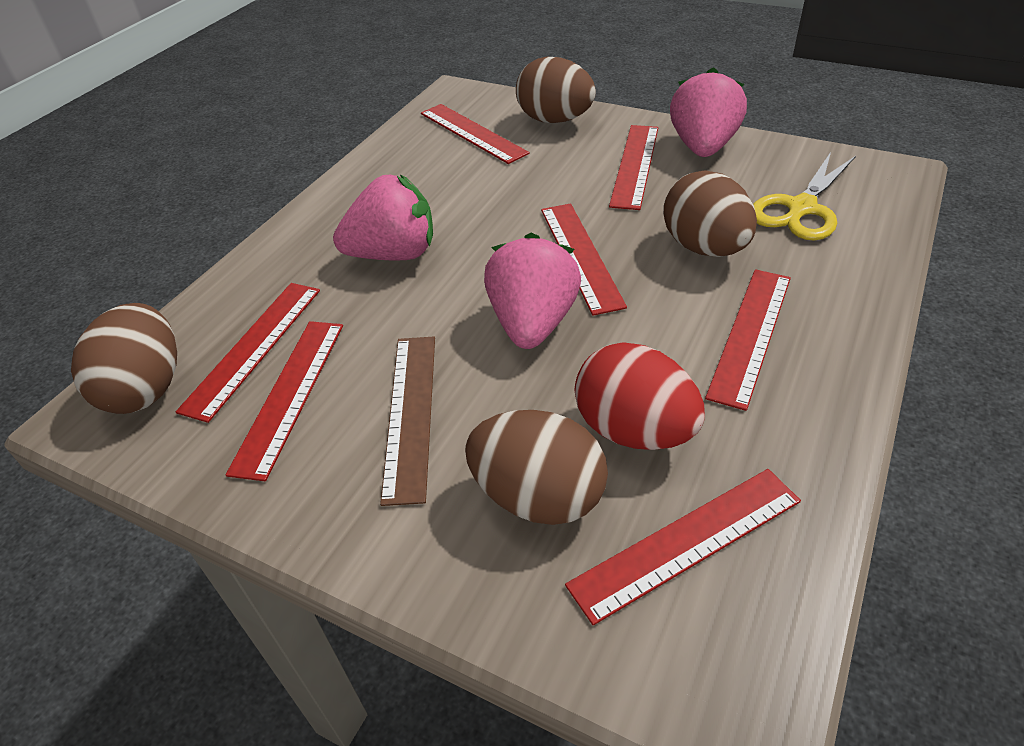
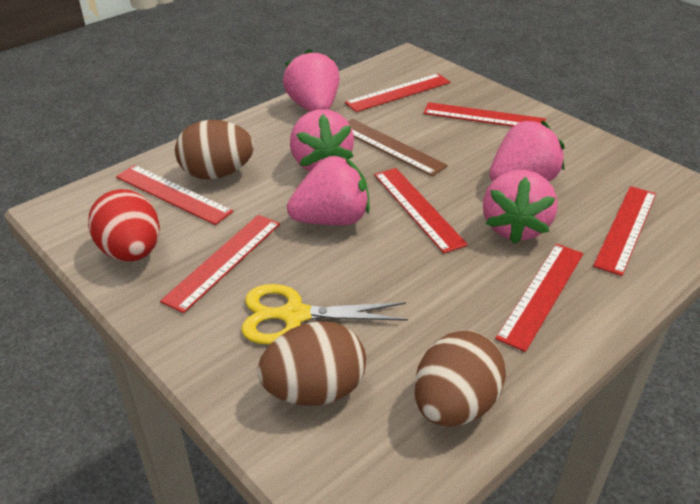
brown egg: 4 -> 3
pink strawberry: 3 -> 5

